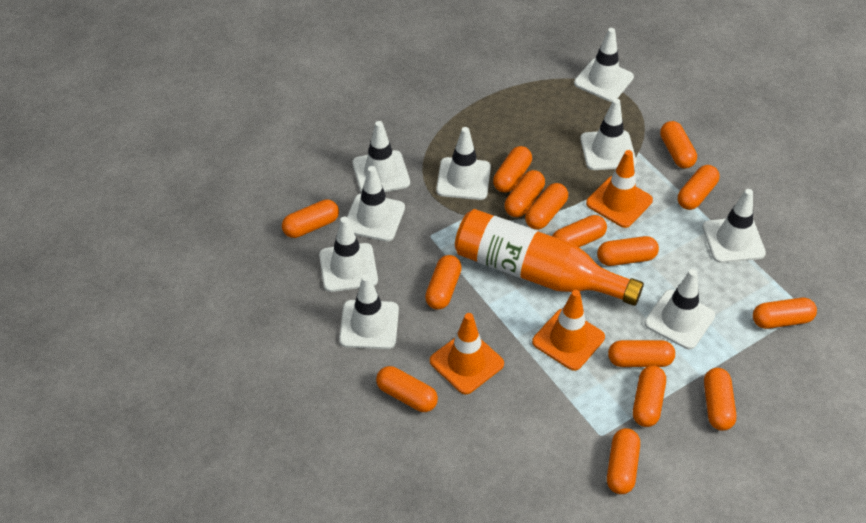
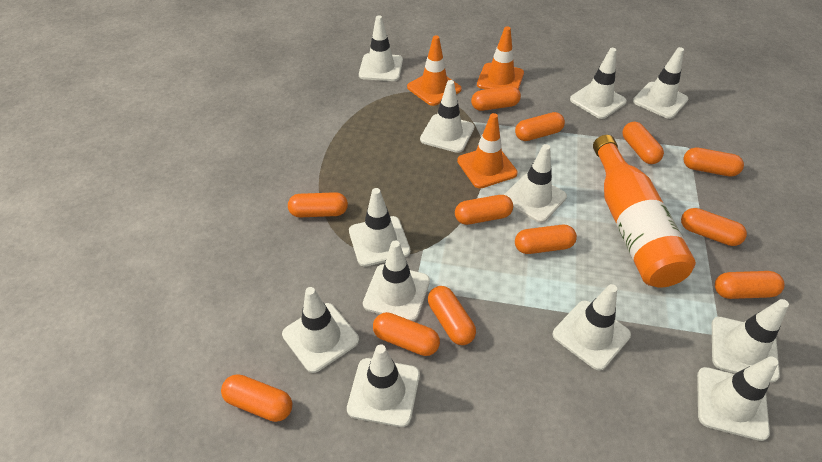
orange capsule: 15 -> 12
white traffic cone: 9 -> 12

